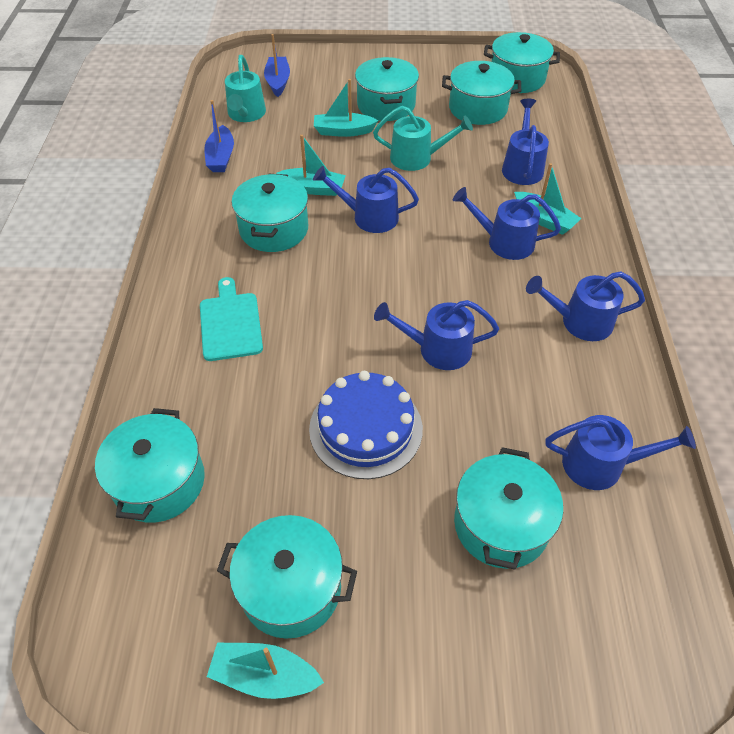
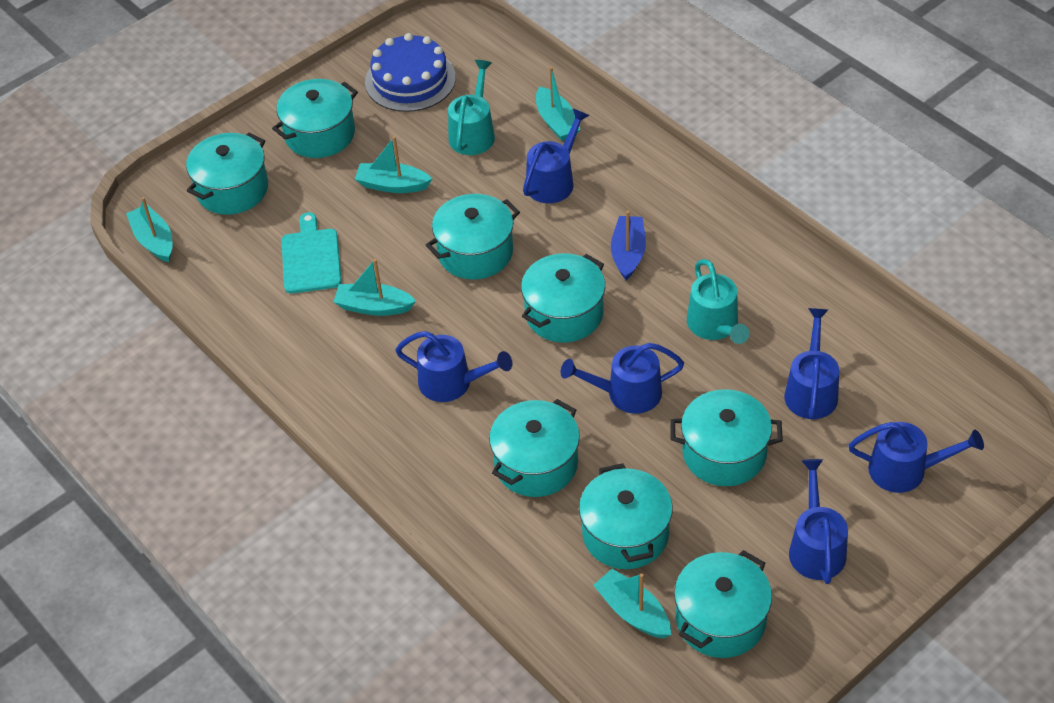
blue boat: 2 -> 1
turquoise boat: 4 -> 5
turquoise pot: 7 -> 8

